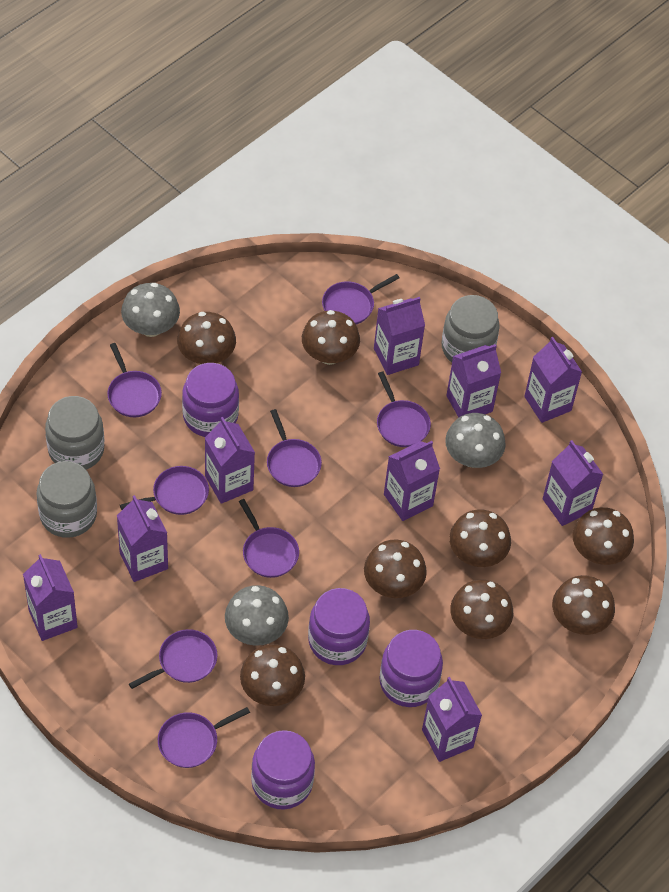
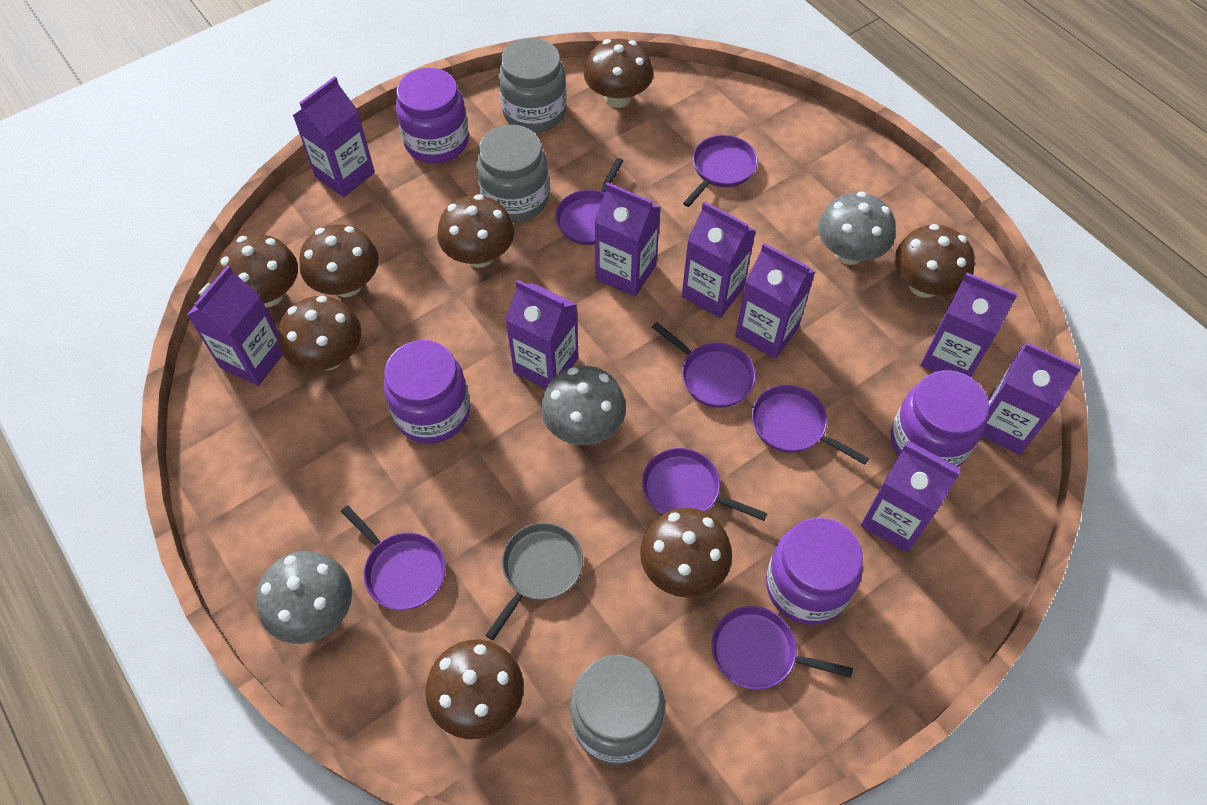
grey pan: 0 -> 1
purple pan: 8 -> 7

